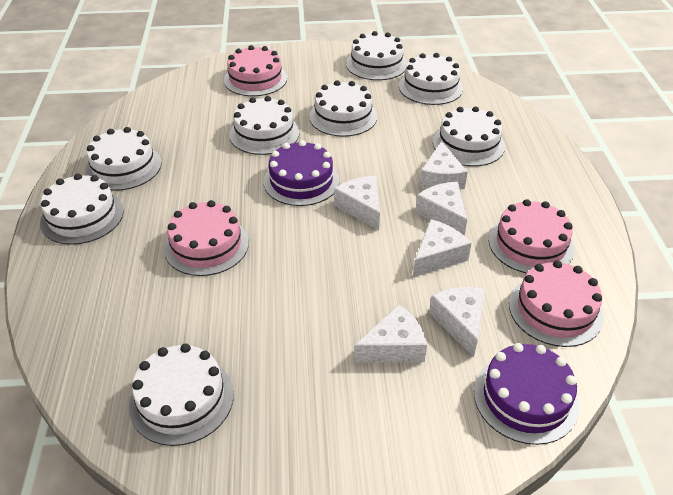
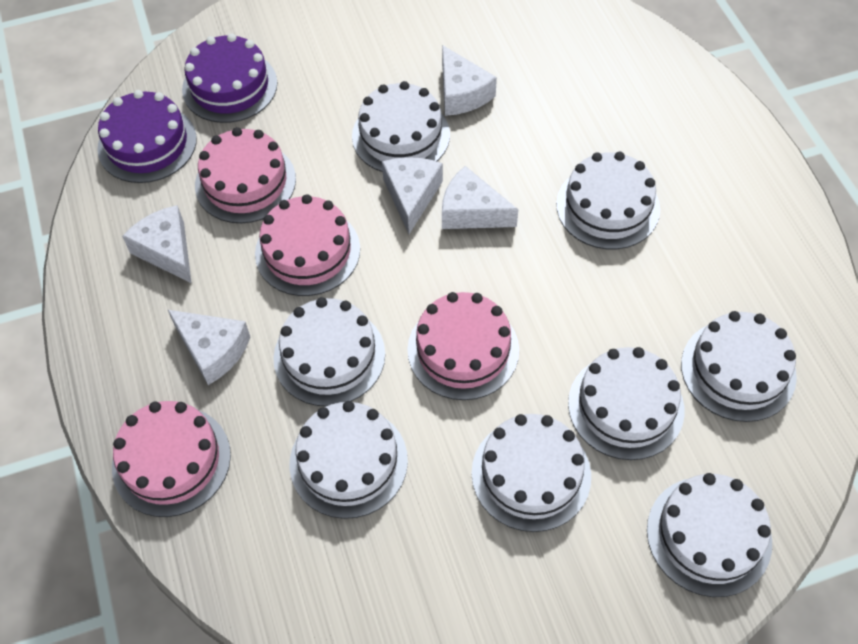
white cheese: 6 -> 5

